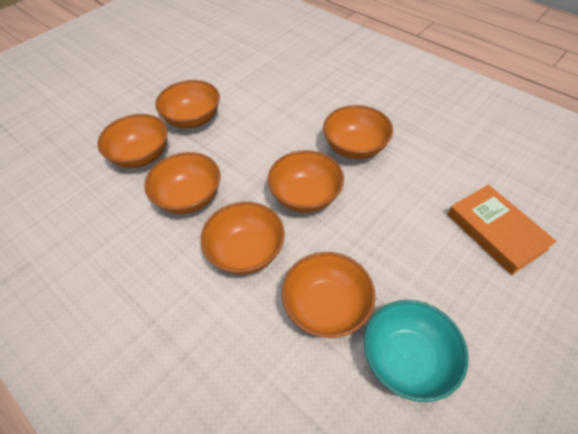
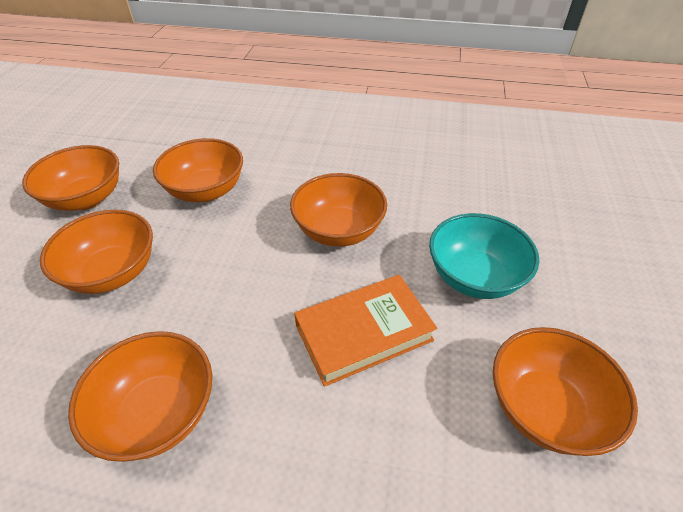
orange bowl: 7 -> 6

